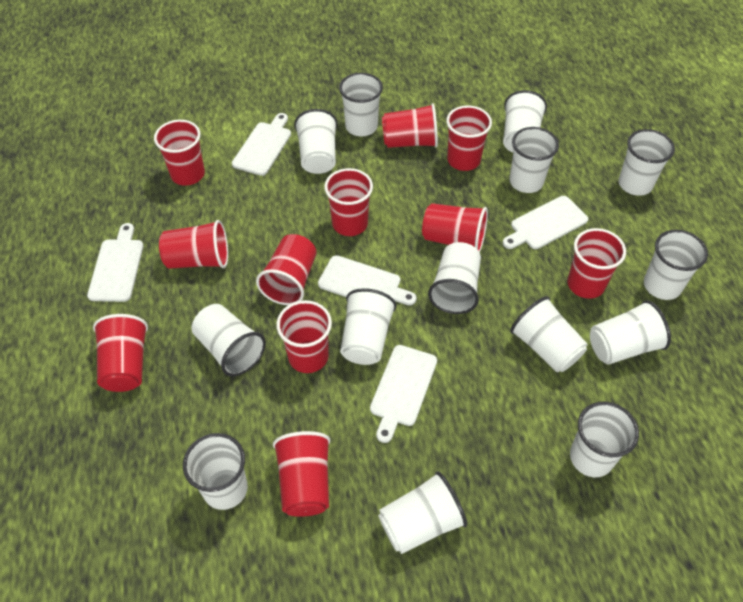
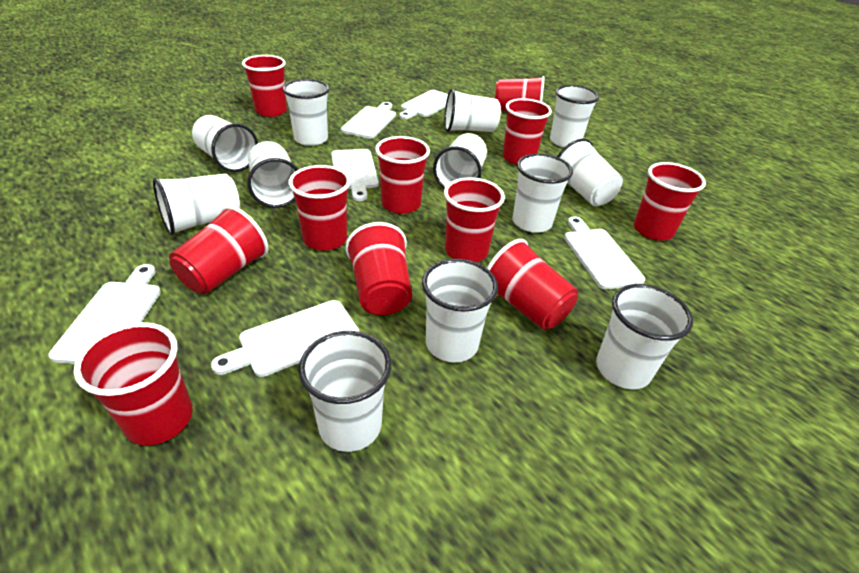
white cup: 14 -> 12
white cutting board: 5 -> 6

